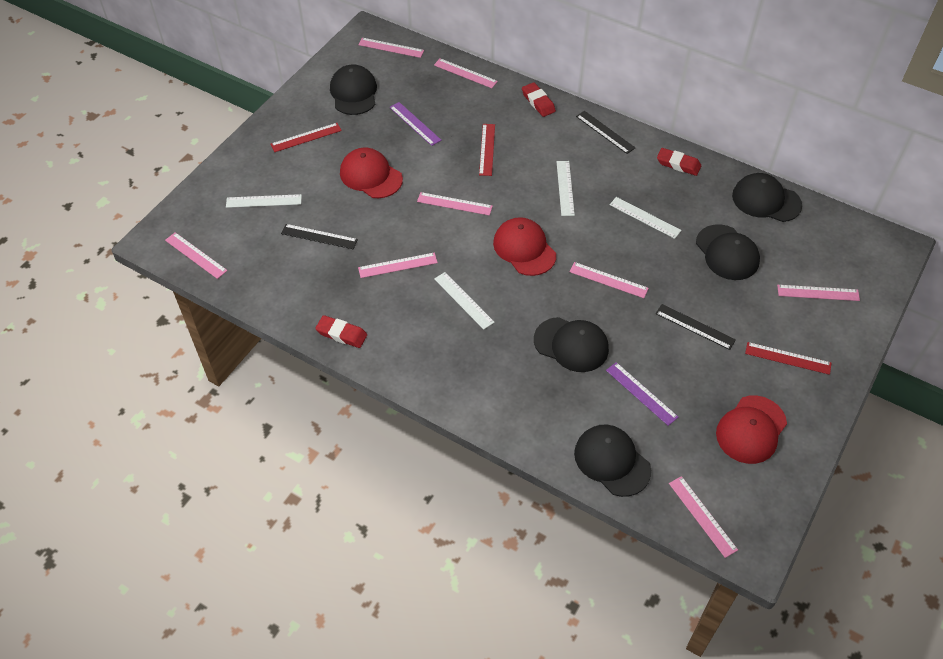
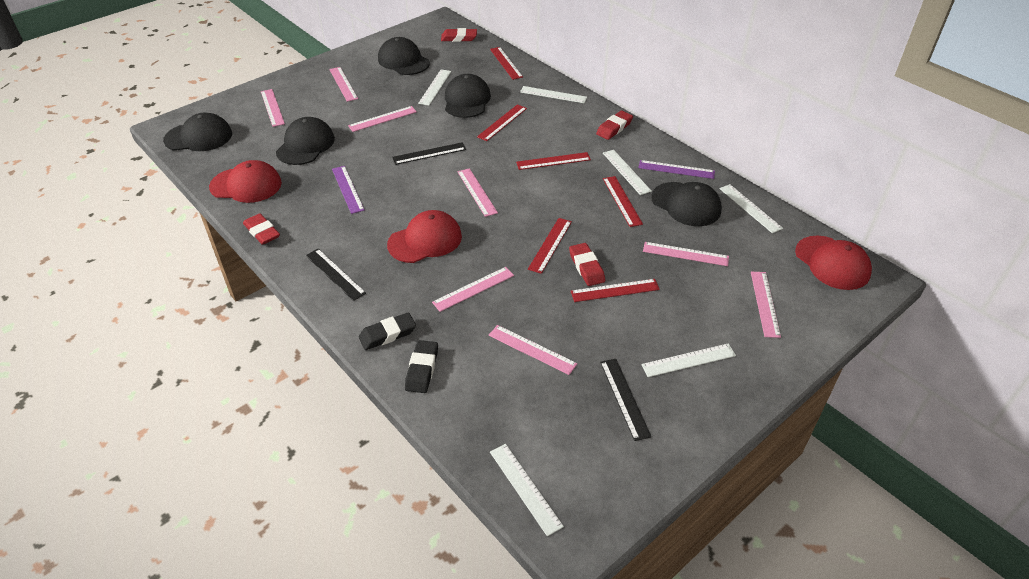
black eraser: 0 -> 2
red eraser: 3 -> 4
red ruler: 3 -> 6
white ruler: 4 -> 6

